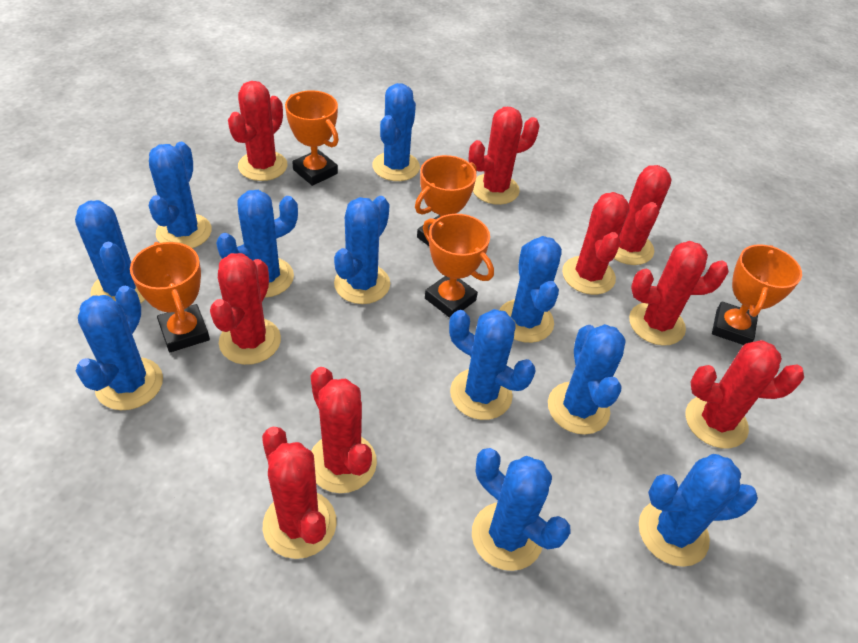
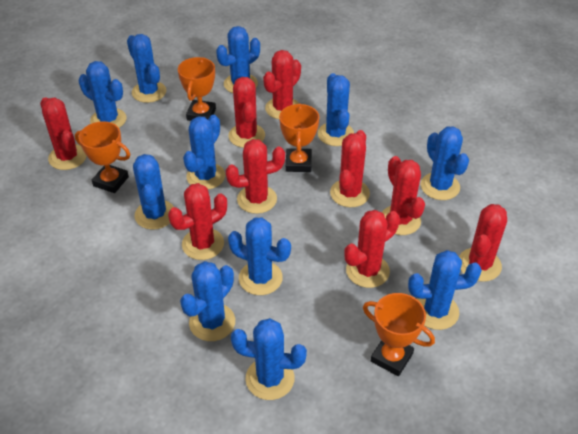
orange trophy: 5 -> 4

